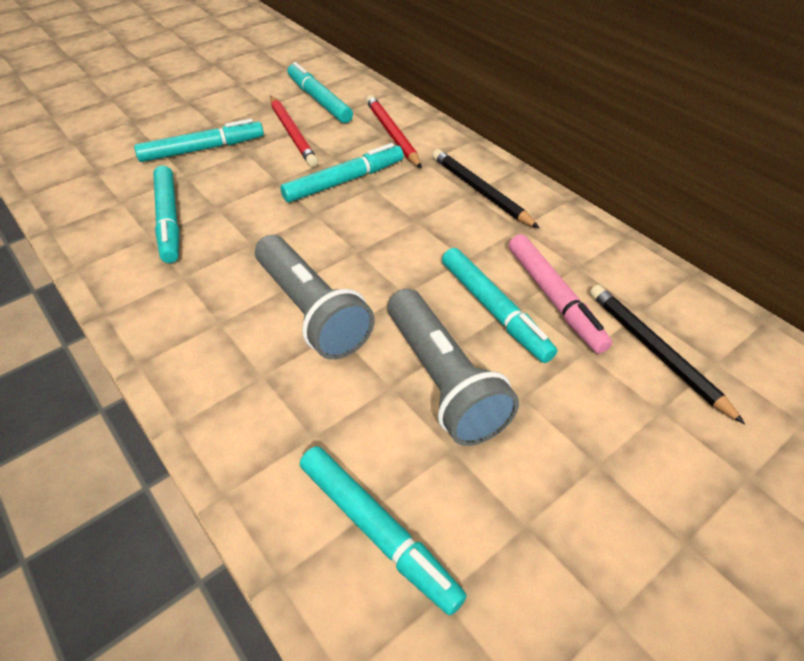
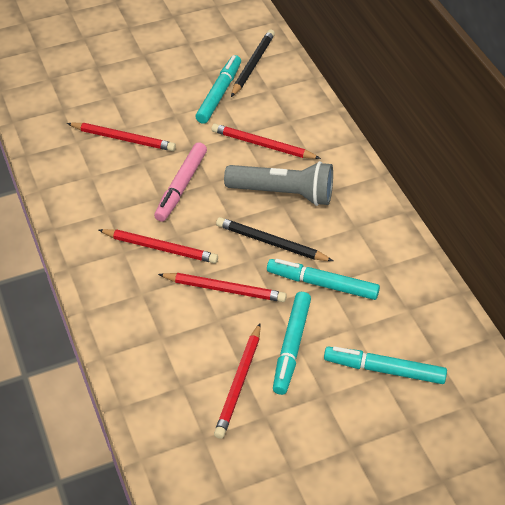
grey flashlight: 2 -> 1
red pencil: 2 -> 5
turquoise marker: 6 -> 4

